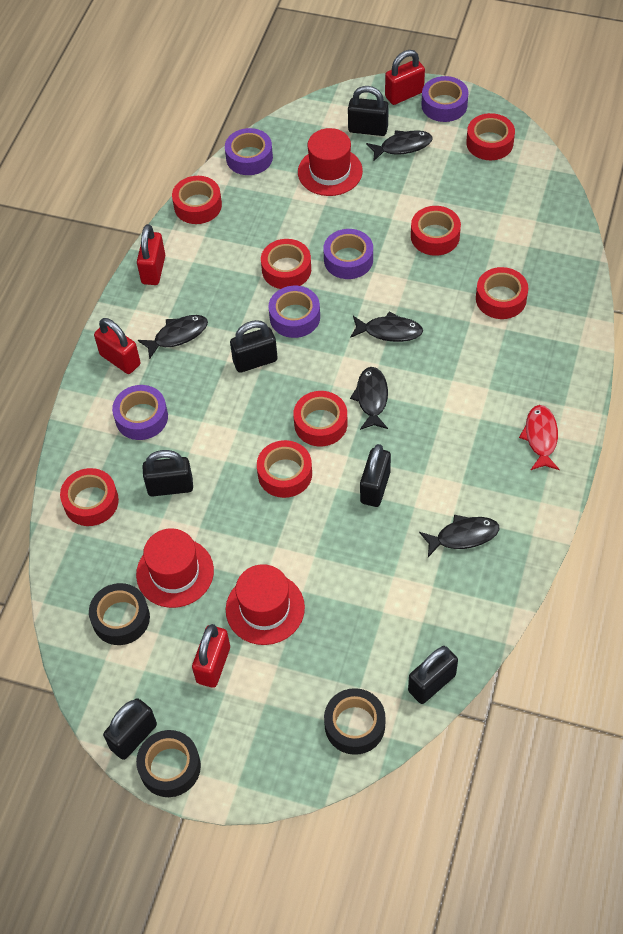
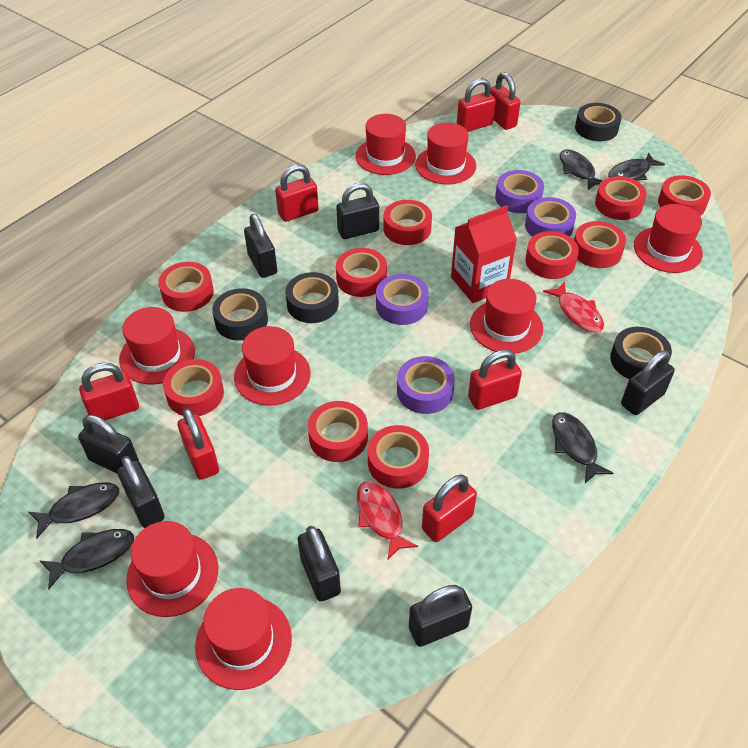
black padlock: 6 -> 7
black tape: 3 -> 4
purple tape: 5 -> 4
red carton: 0 -> 1
red fish: 1 -> 2
red hat: 3 -> 8
red padlock: 4 -> 7
red tape: 8 -> 10

